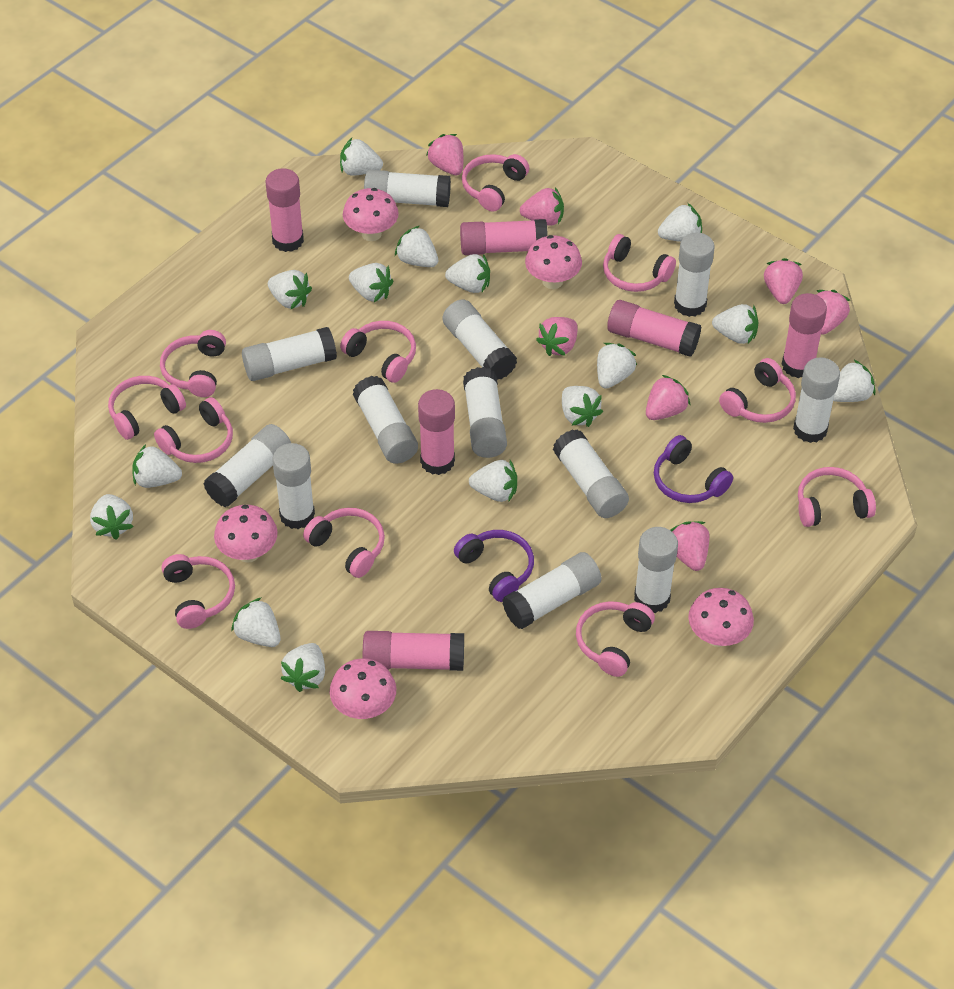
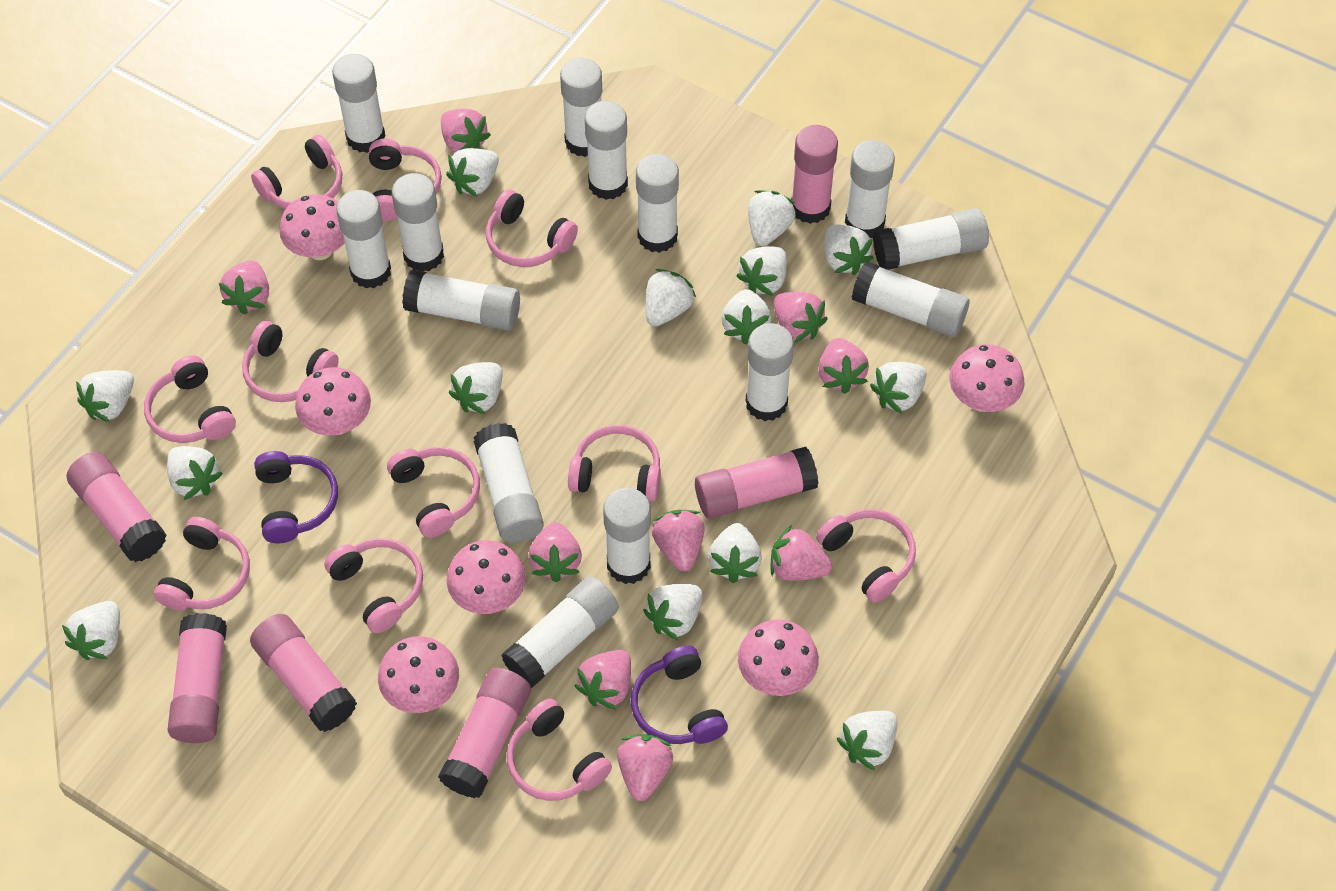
pink mushroom: 5 -> 6
pink strawberry: 7 -> 9
white glue stick: 12 -> 14
white strawberry: 15 -> 14

